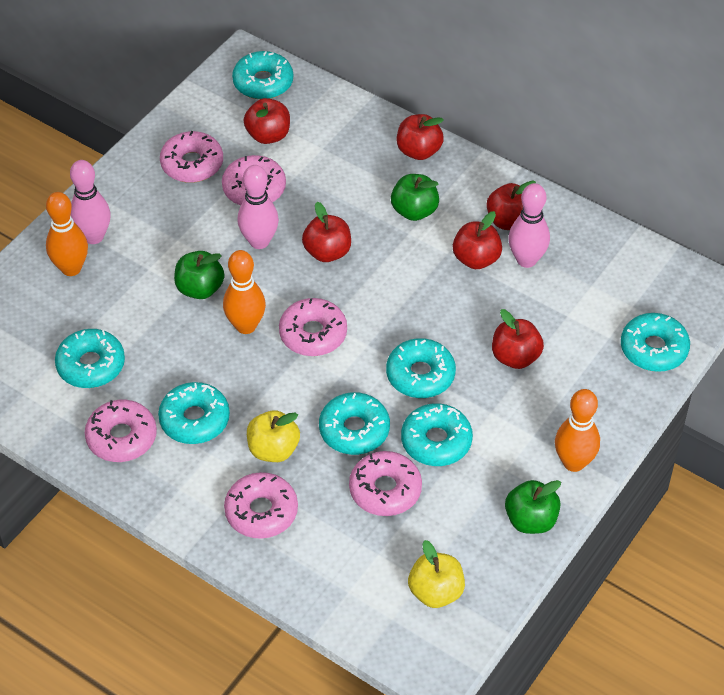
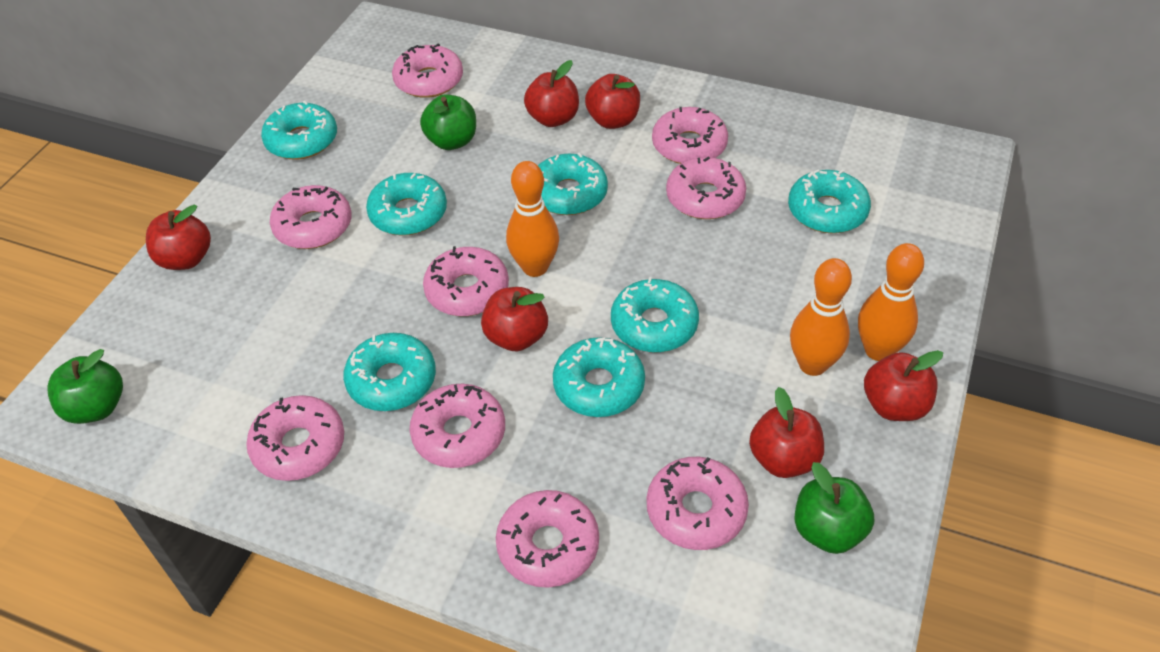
pink bowling pin: 3 -> 0
pink donut: 6 -> 9
yellow apple: 2 -> 0

